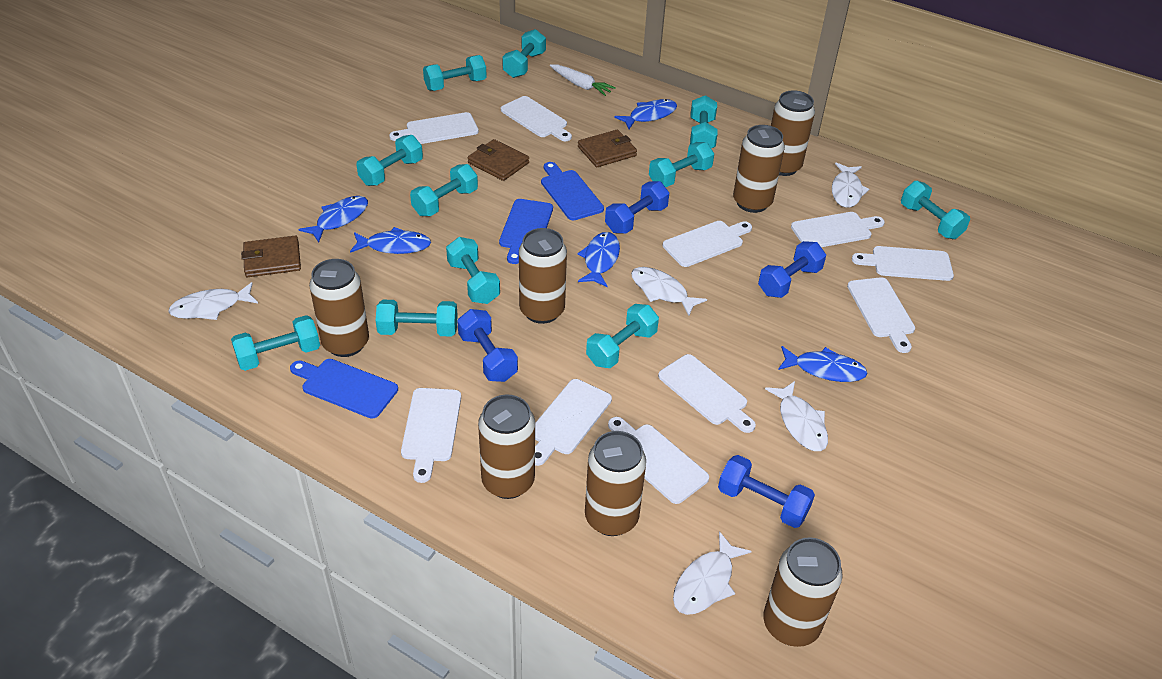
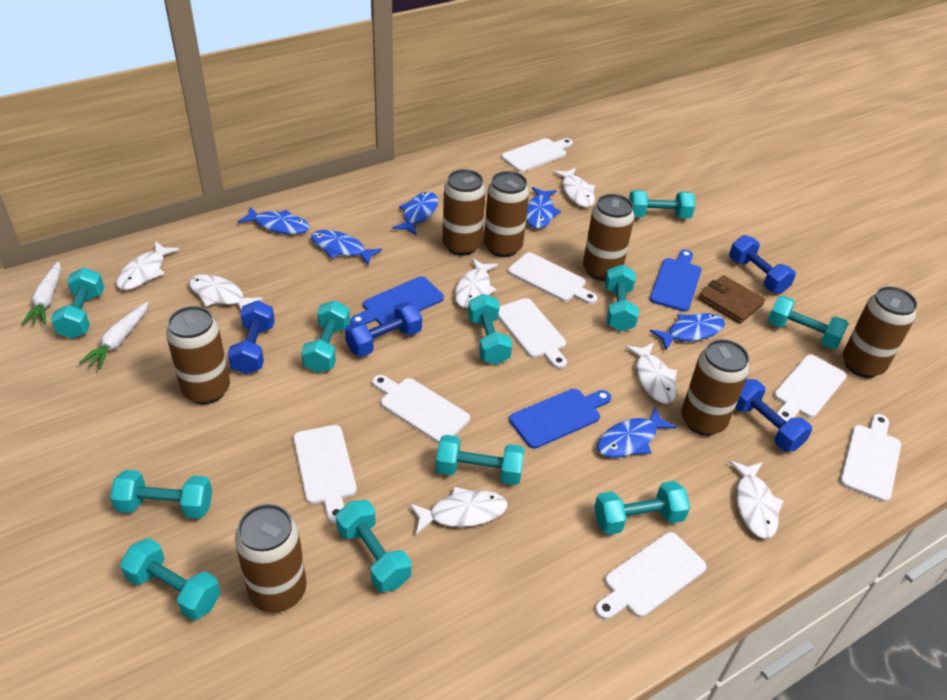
blue fish: 5 -> 6
brown wallet: 3 -> 1
white carrot: 1 -> 2
white cutting board: 10 -> 8
white fish: 5 -> 7

